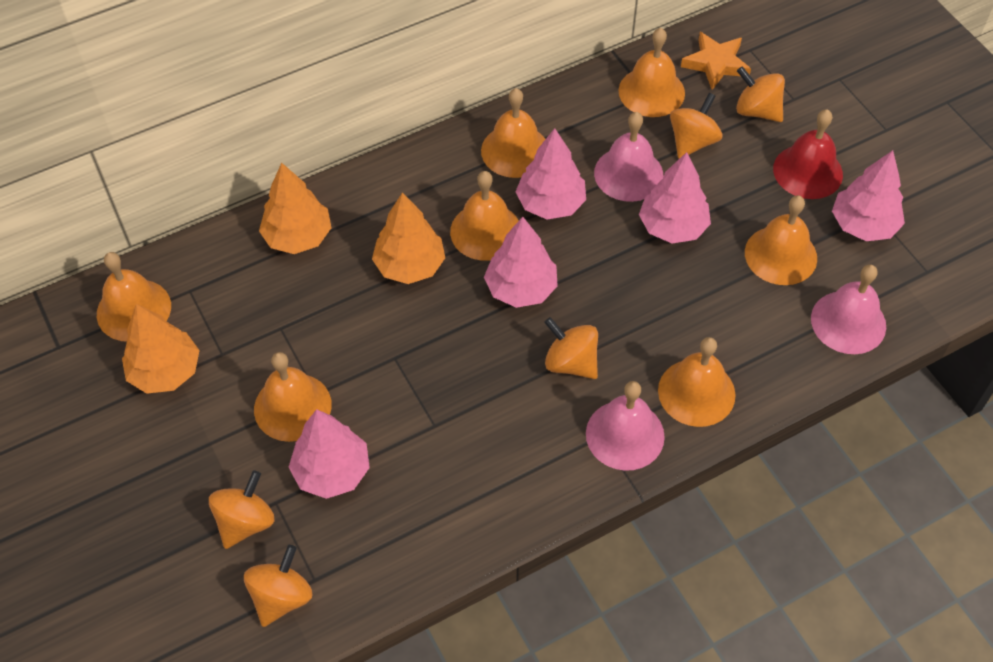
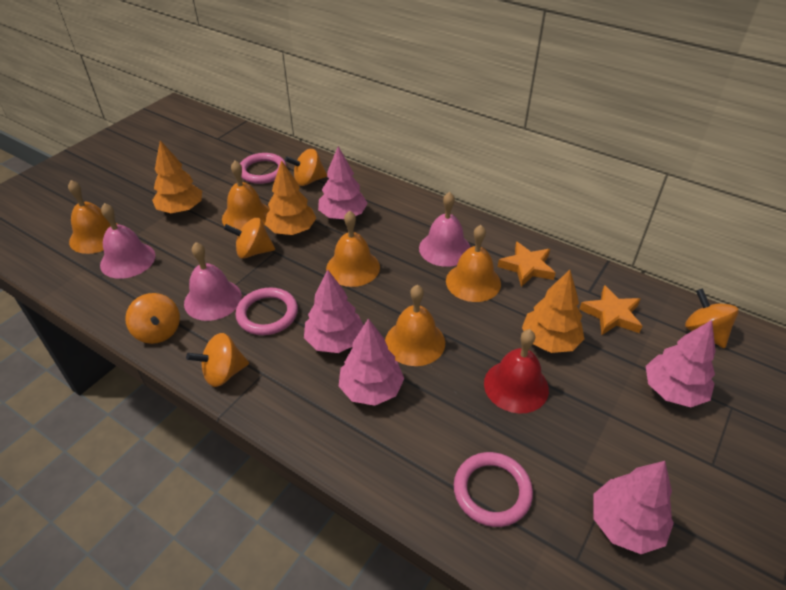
orange bell: 7 -> 5
orange star: 1 -> 2
pink ring: 0 -> 3

